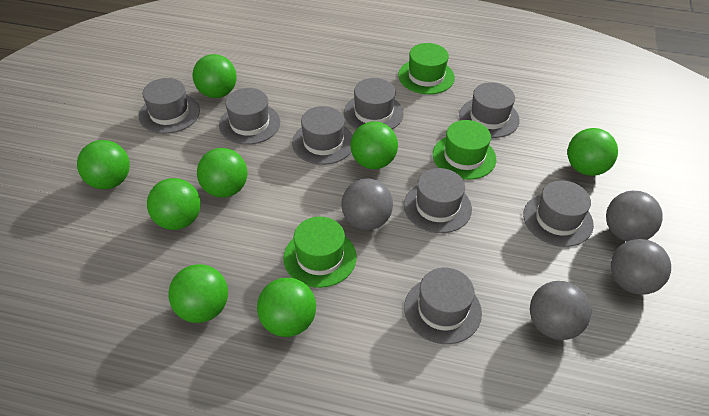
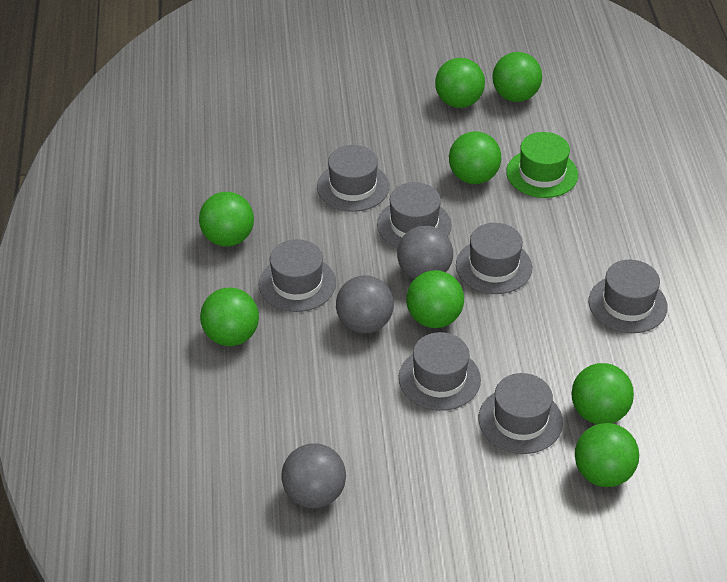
green hat: 3 -> 1
grey ball: 4 -> 3
grey hat: 8 -> 7

